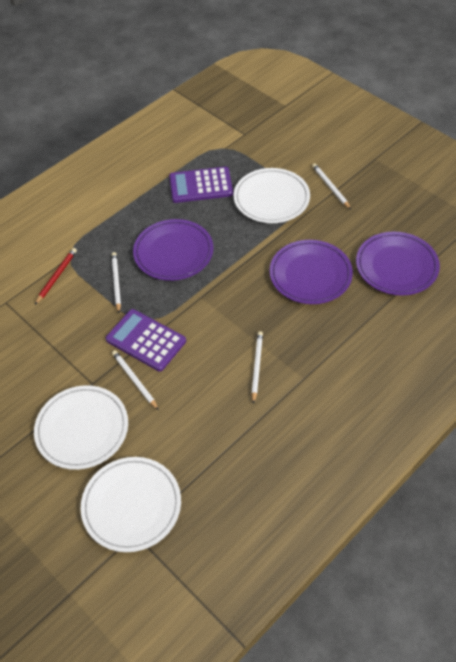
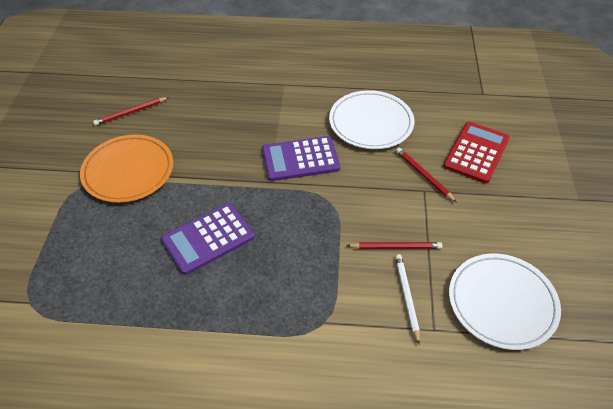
orange plate: 0 -> 1
purple plate: 3 -> 0
red calculator: 0 -> 1
red pencil: 1 -> 3
white pencil: 4 -> 1
white plate: 3 -> 2

